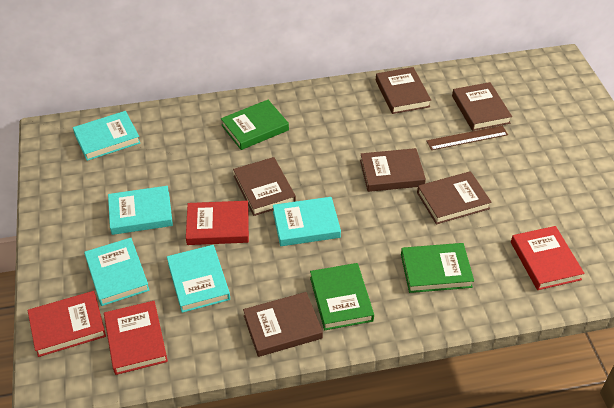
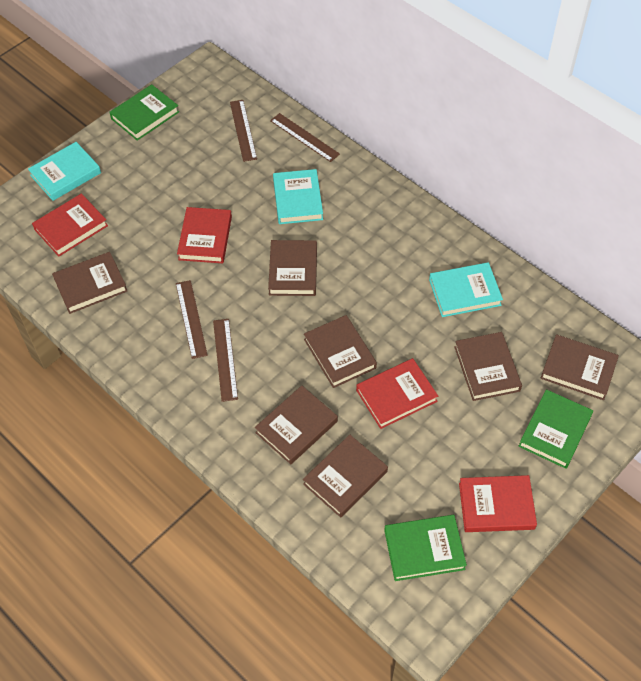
brown book: 6 -> 7
brown ruler: 1 -> 4
turquoise book: 5 -> 3

